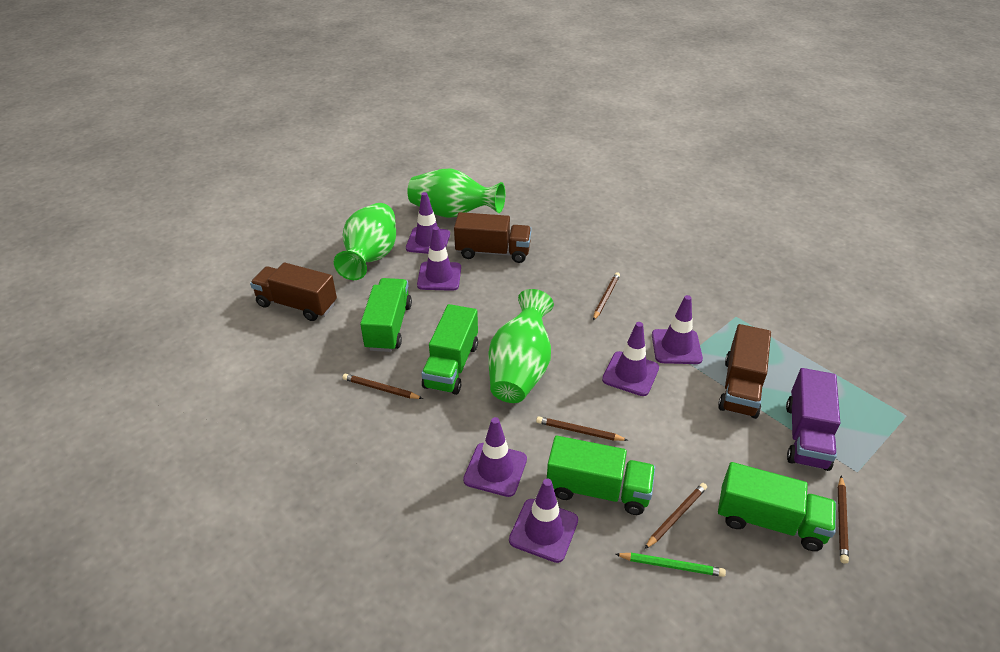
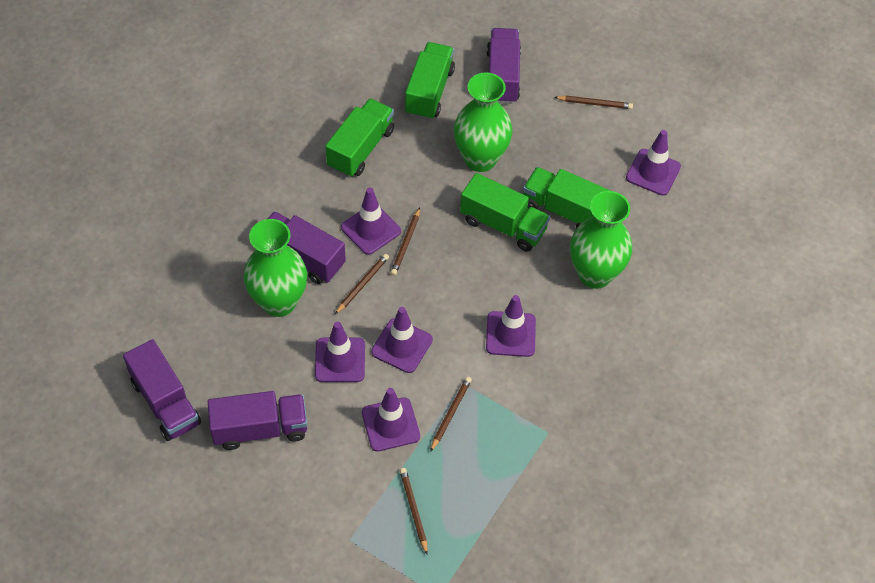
brown truck: 3 -> 0
green pencil: 1 -> 0
purple truck: 1 -> 4

